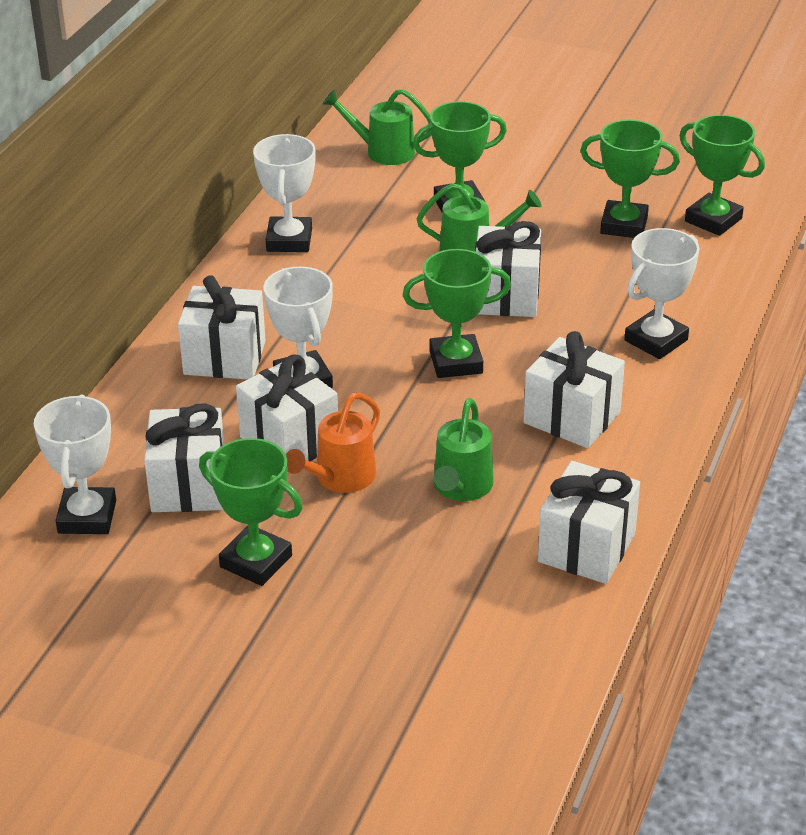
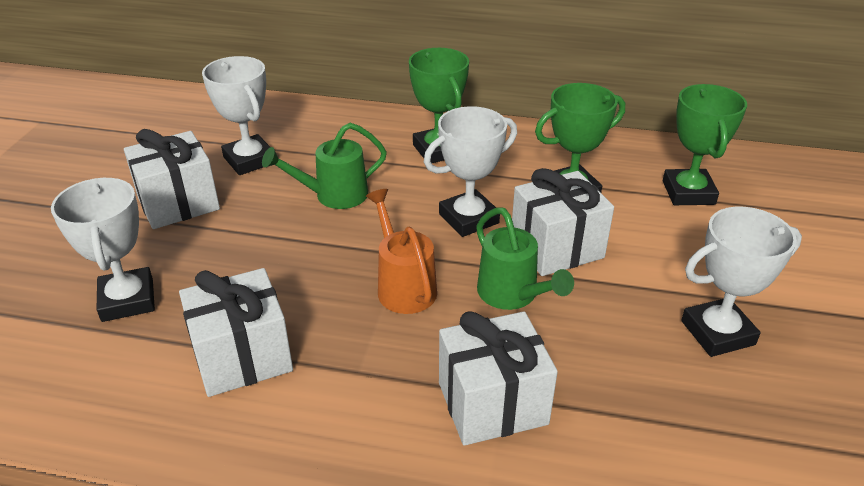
green trophy: 5 -> 3
green watering can: 3 -> 2
white gift: 6 -> 4

